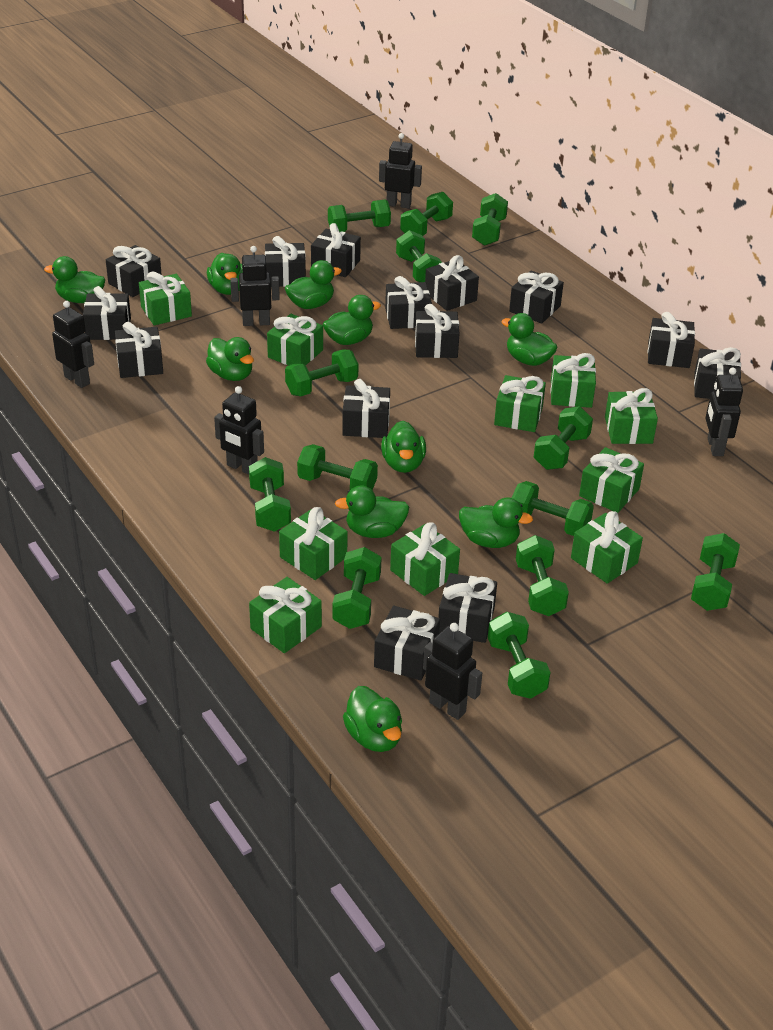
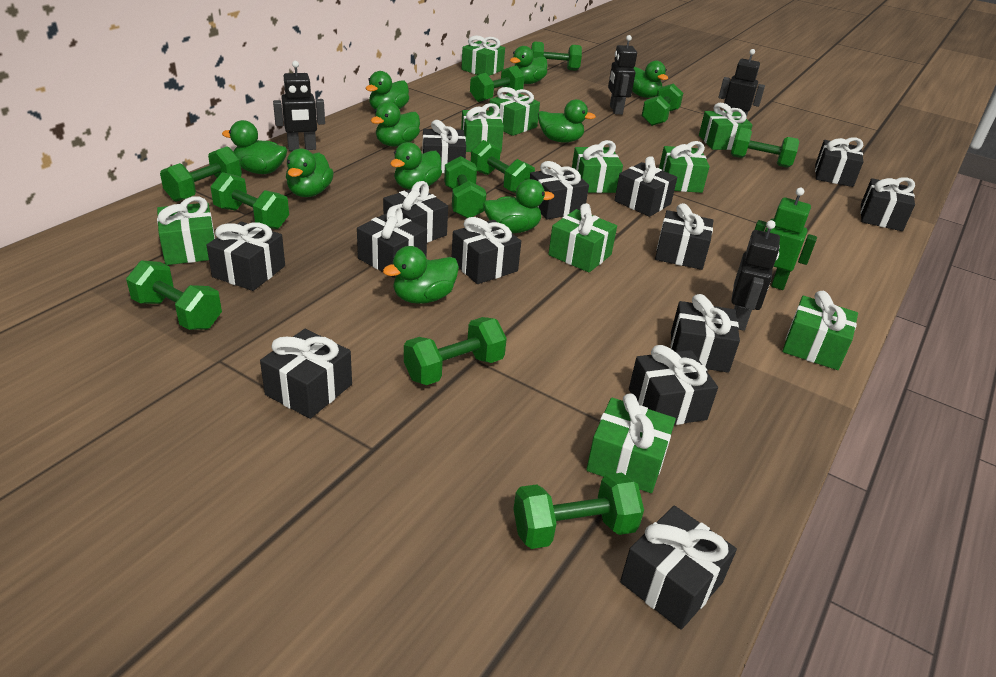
black robot: 6 -> 4
green dumbbell: 13 -> 11
green robot: 0 -> 1

